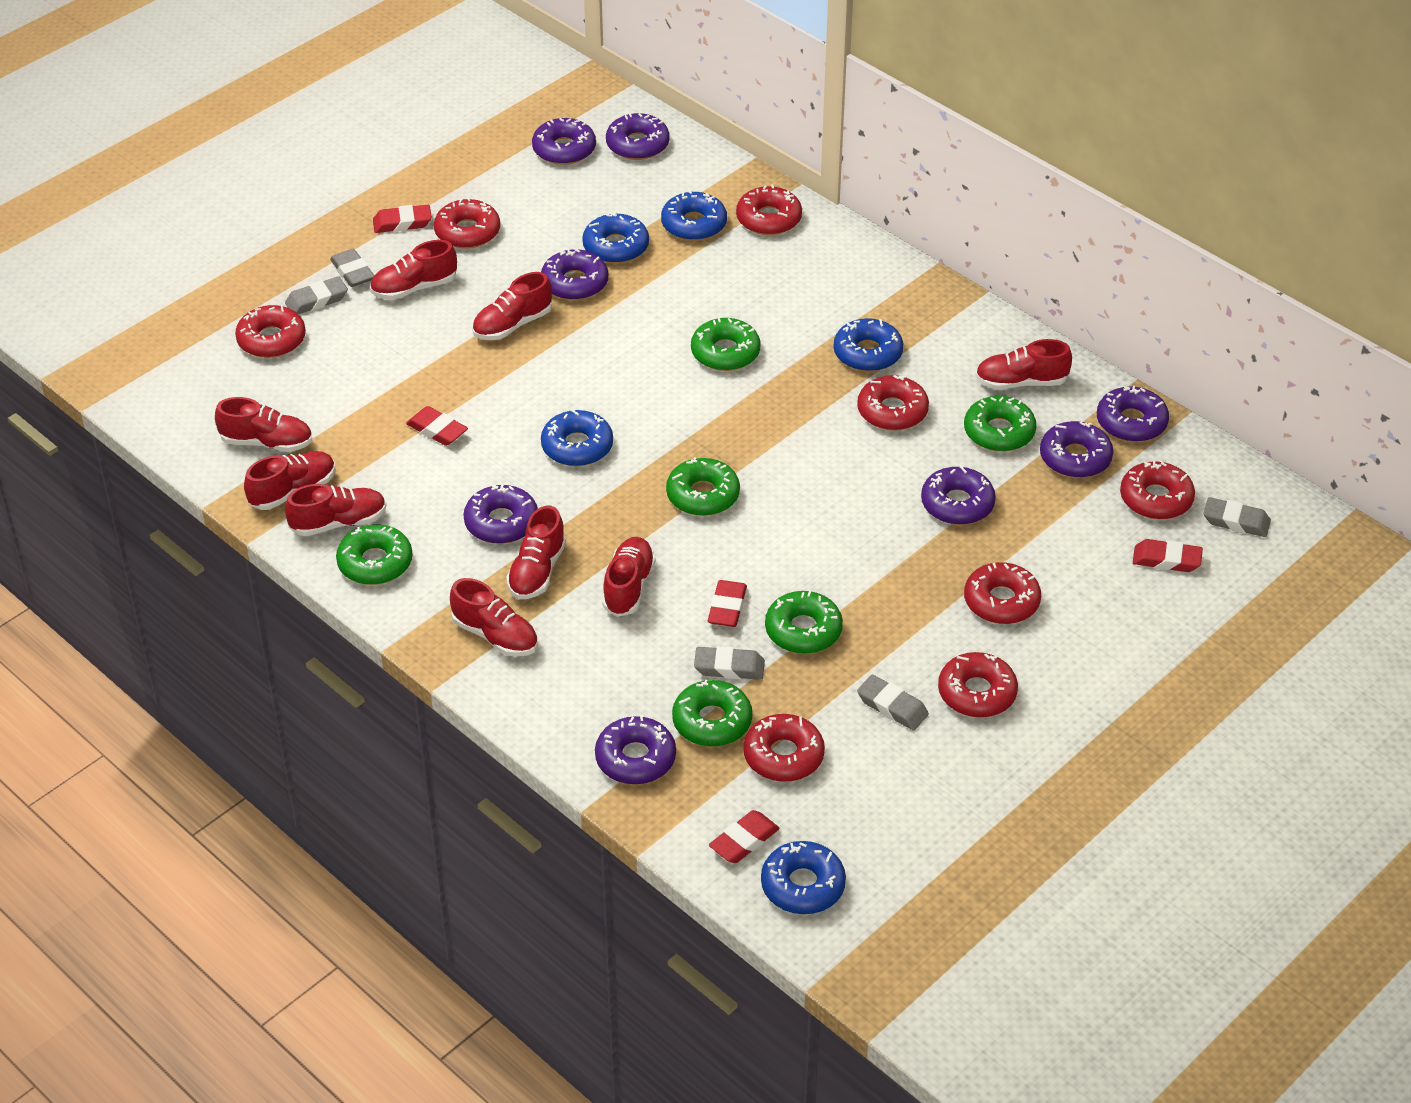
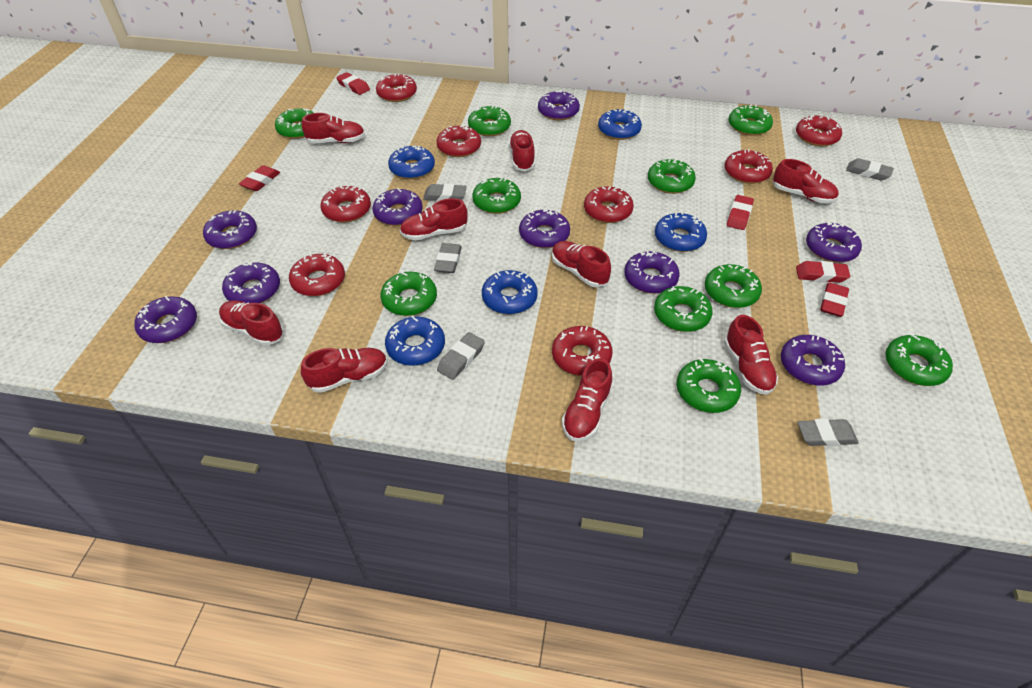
green donut: 6 -> 10
purple donut: 8 -> 9

